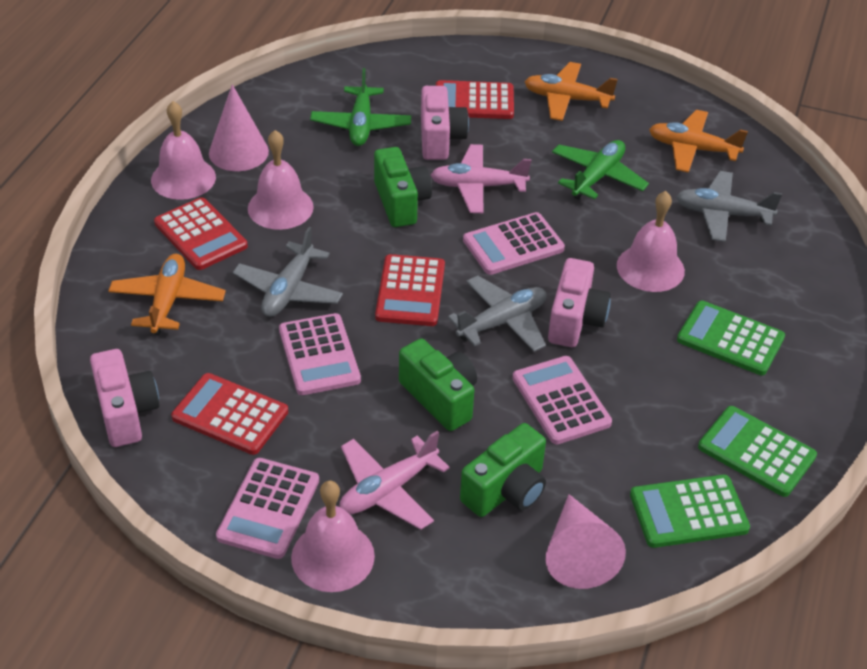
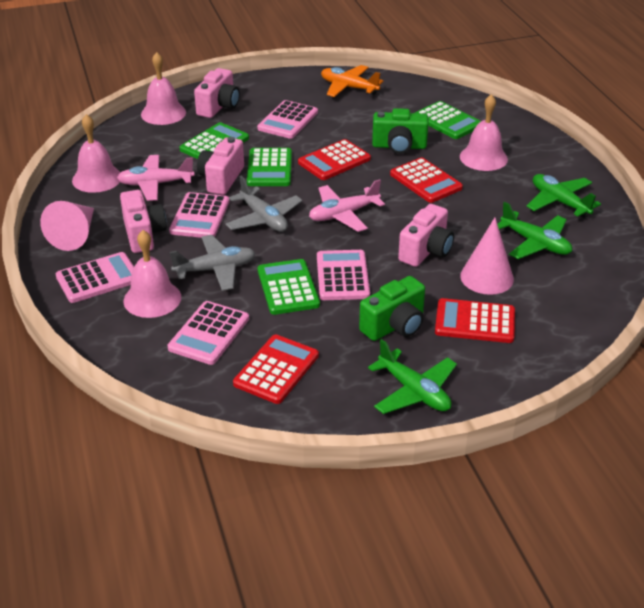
green calculator: 3 -> 4
green camera: 3 -> 2
green plane: 2 -> 3
grey plane: 3 -> 2
orange plane: 3 -> 1
pink calculator: 4 -> 5
pink camera: 3 -> 4

